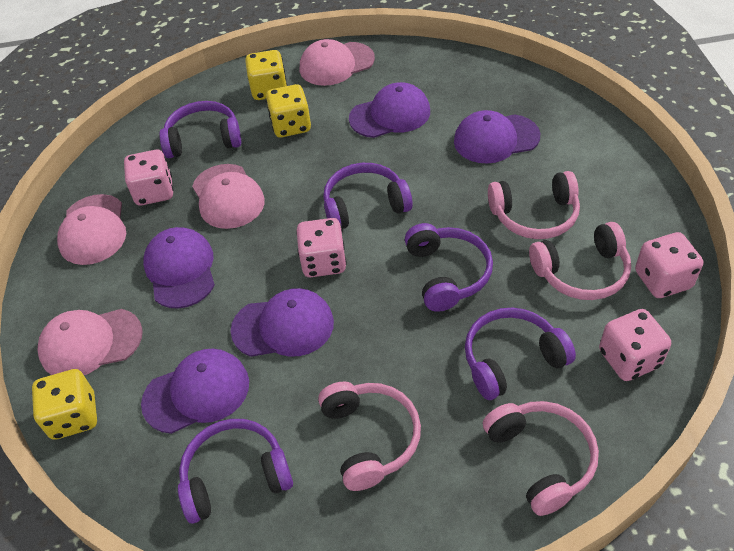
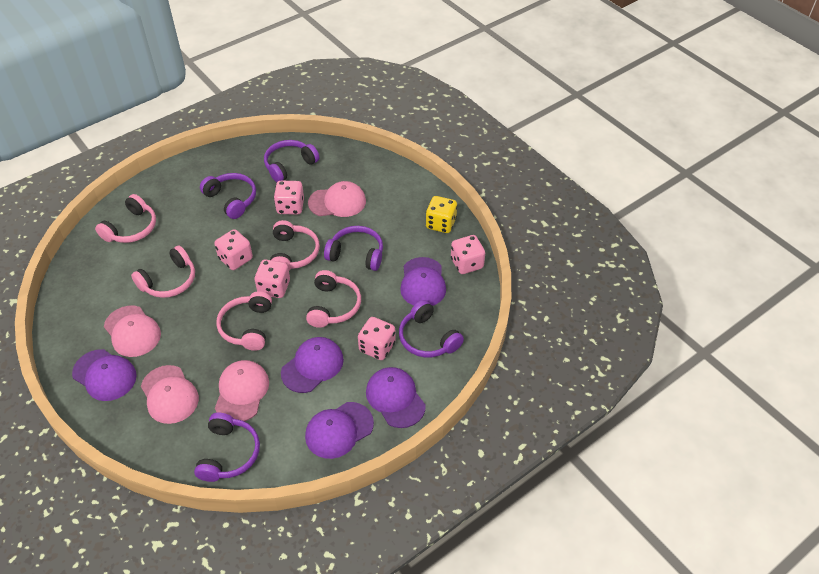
pink dice: 4 -> 5
pink headphones: 4 -> 5
yellow dice: 3 -> 1

